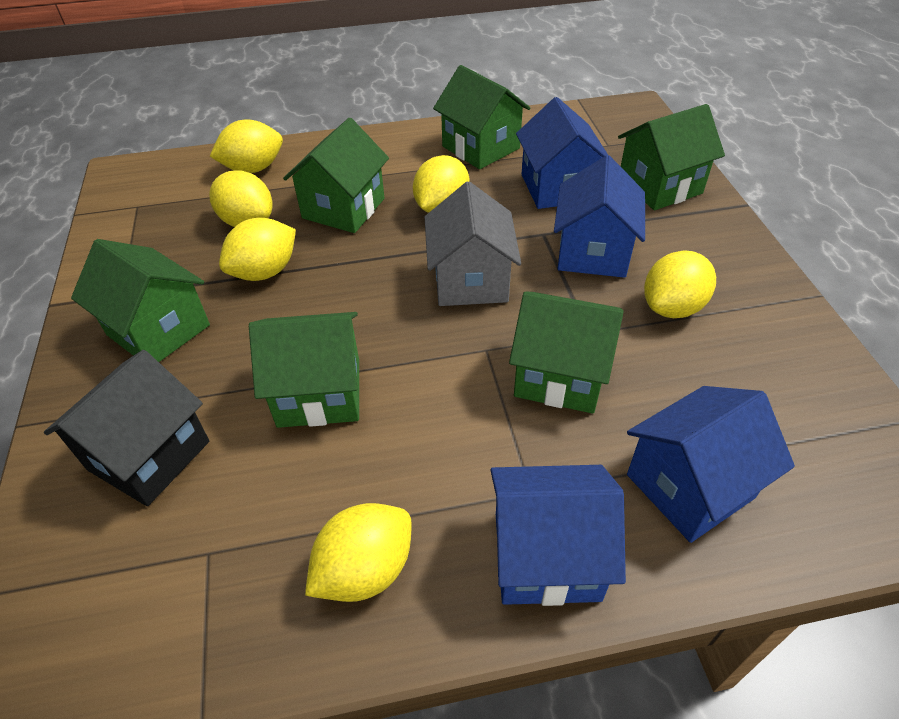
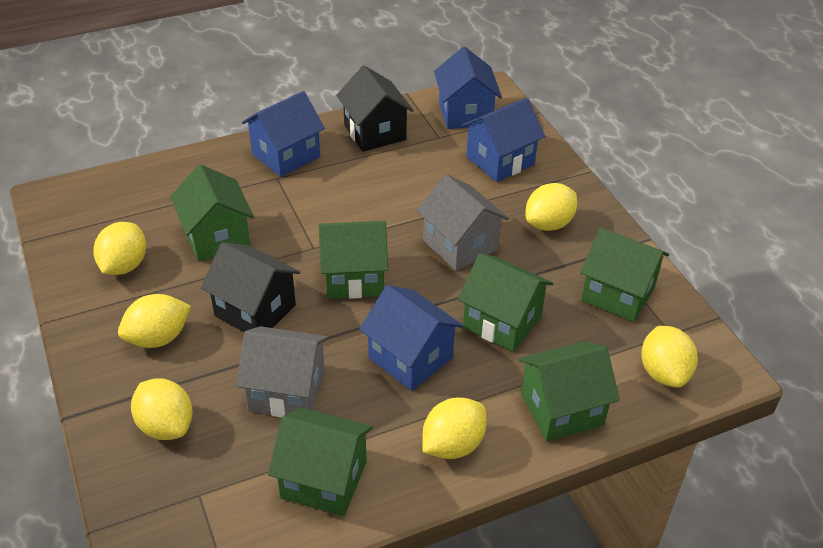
black house: 1 -> 2
grey house: 1 -> 2

